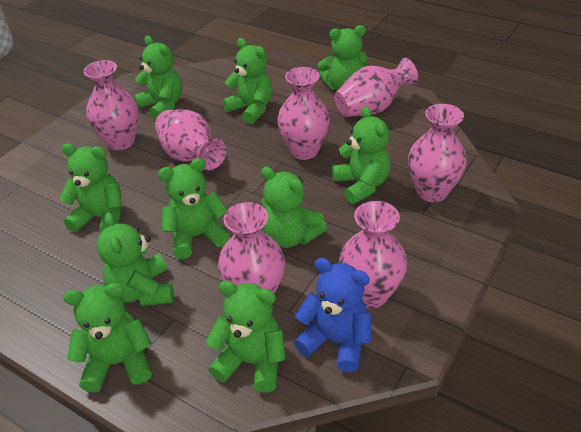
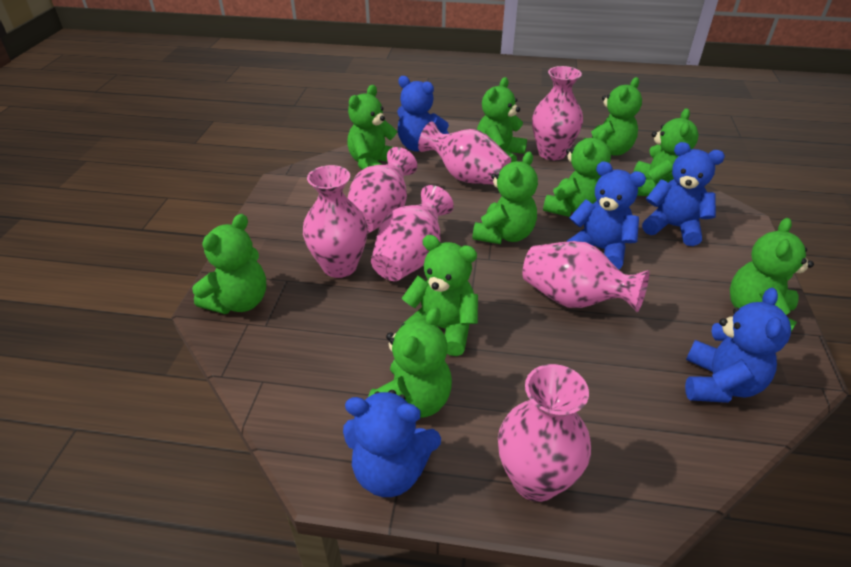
blue teddy bear: 1 -> 5

